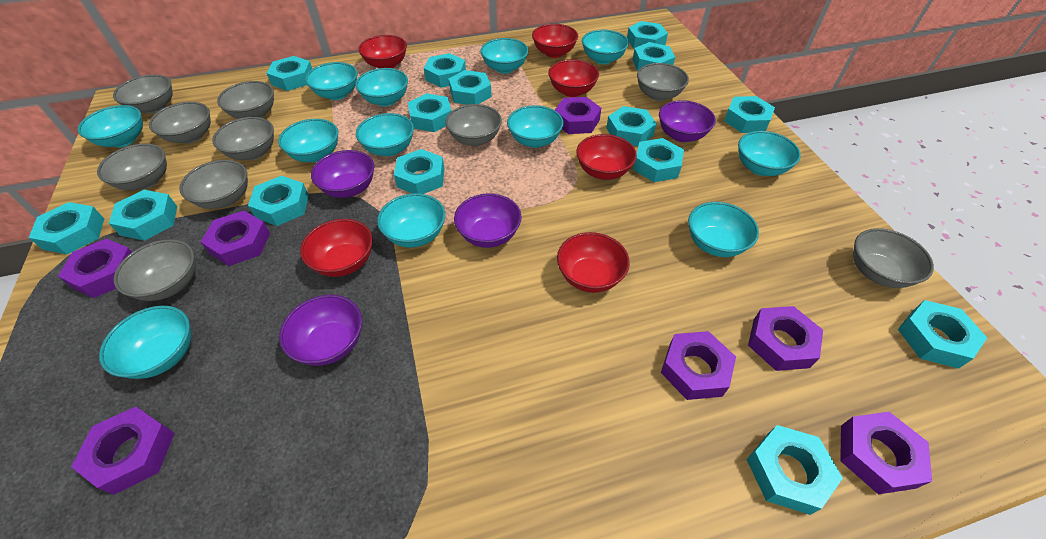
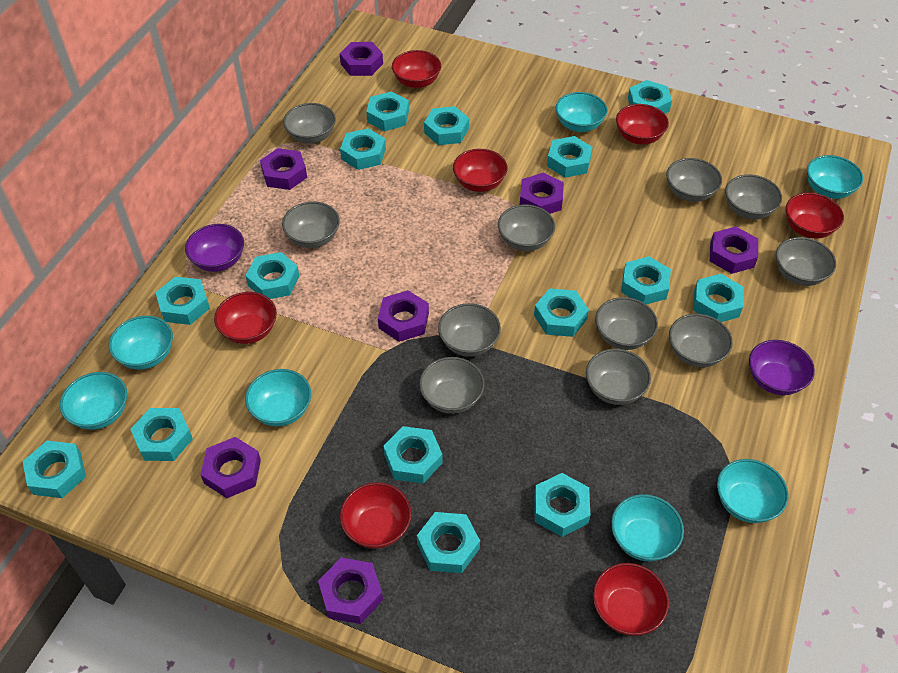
grey bowl: 10 -> 11
purple bowl: 4 -> 2
red bowl: 6 -> 7
turquoise bowl: 12 -> 7

